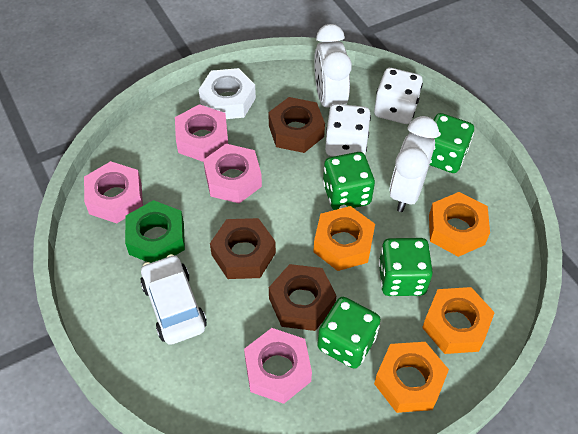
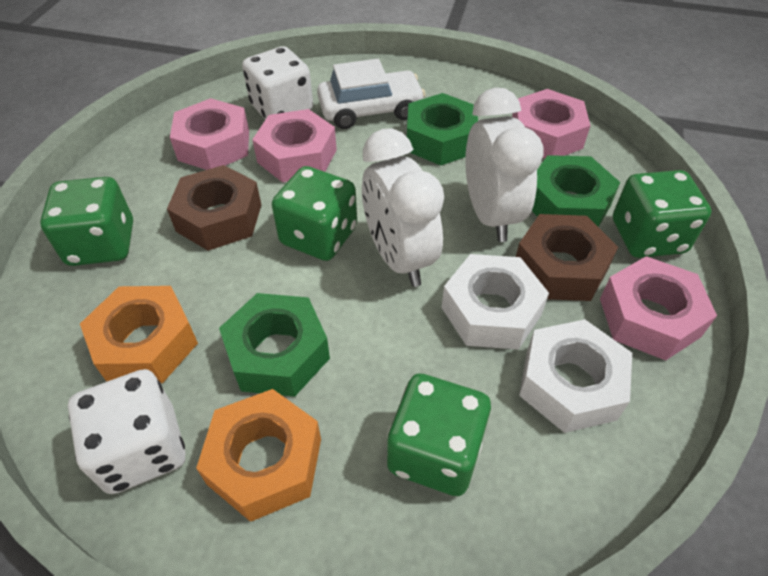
brown nut: 3 -> 2
green nut: 1 -> 3
orange nut: 4 -> 2
white nut: 1 -> 2

